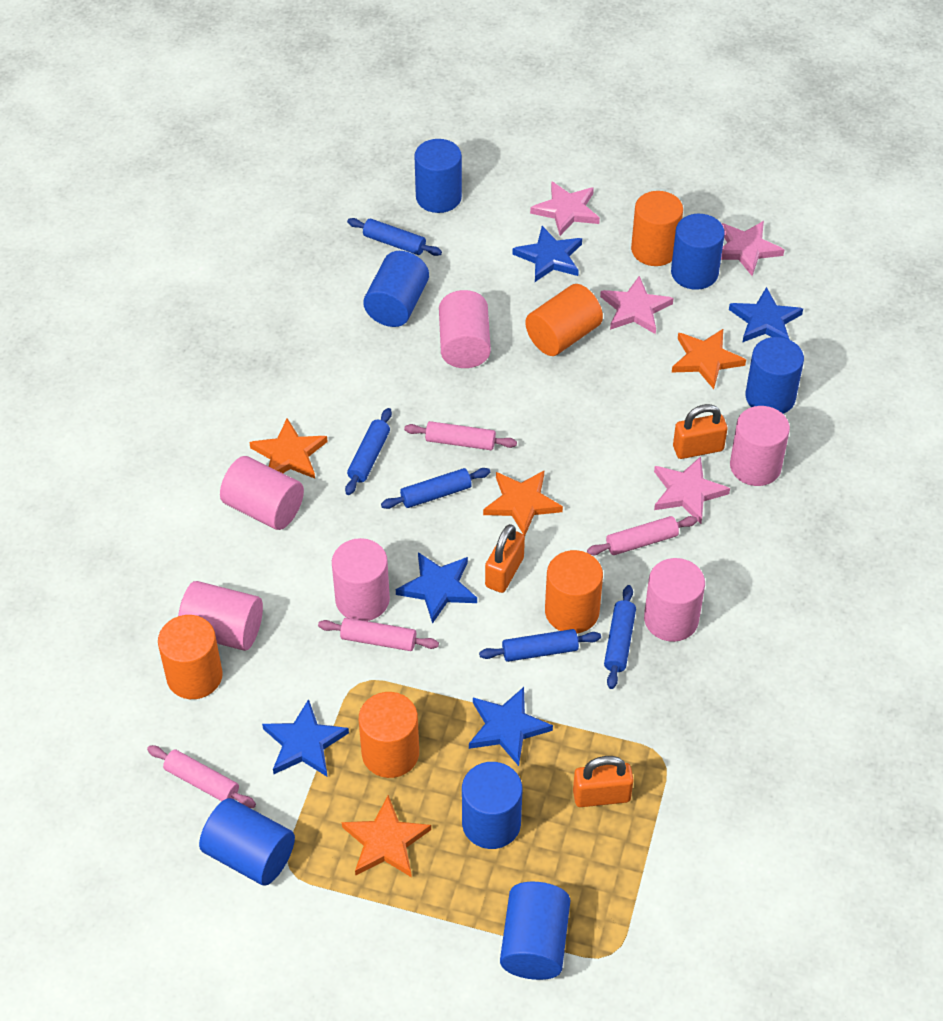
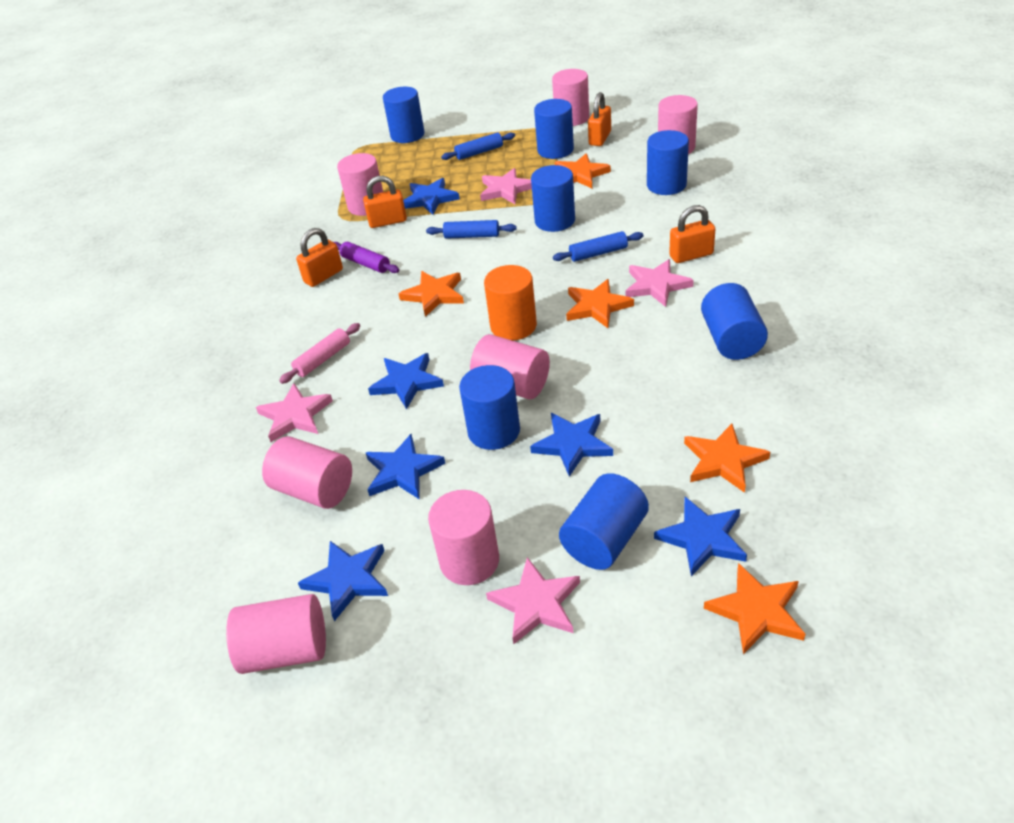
blue rolling pin: 5 -> 3
blue star: 5 -> 6
orange cylinder: 5 -> 1
orange padlock: 3 -> 4
orange star: 4 -> 5
pink cylinder: 6 -> 7
pink rolling pin: 4 -> 1
purple rolling pin: 0 -> 1

